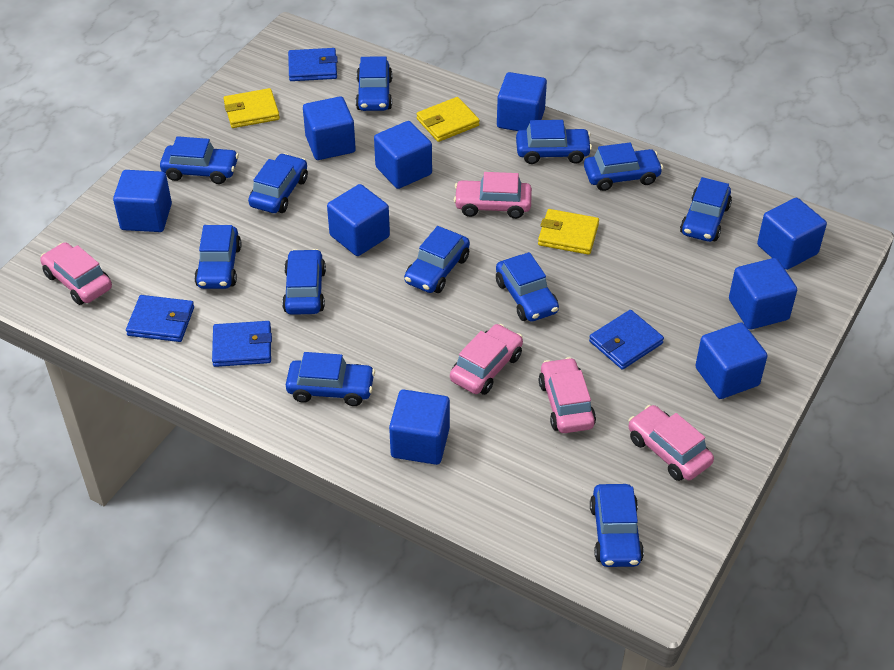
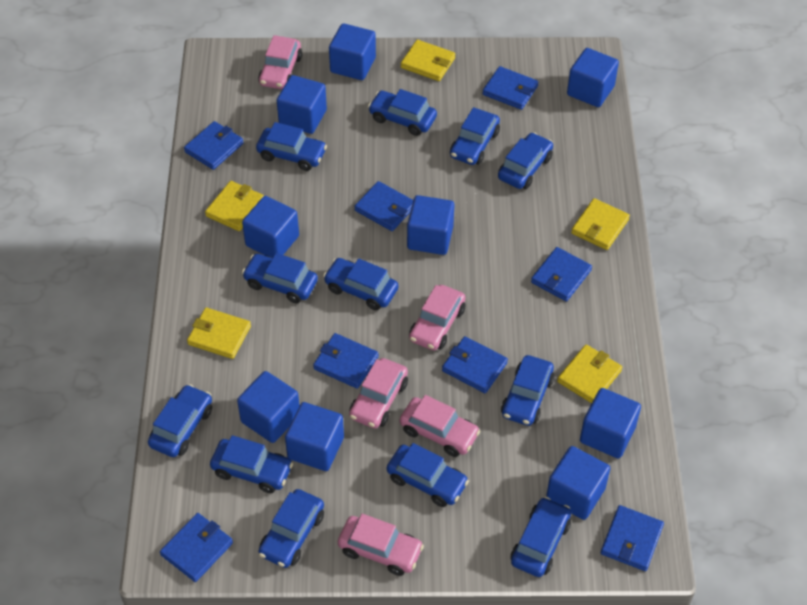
blue wallet: 4 -> 8
yellow wallet: 3 -> 5

